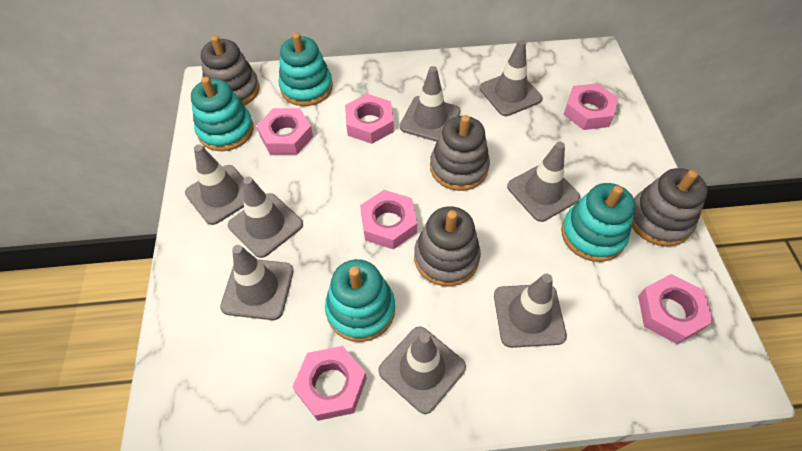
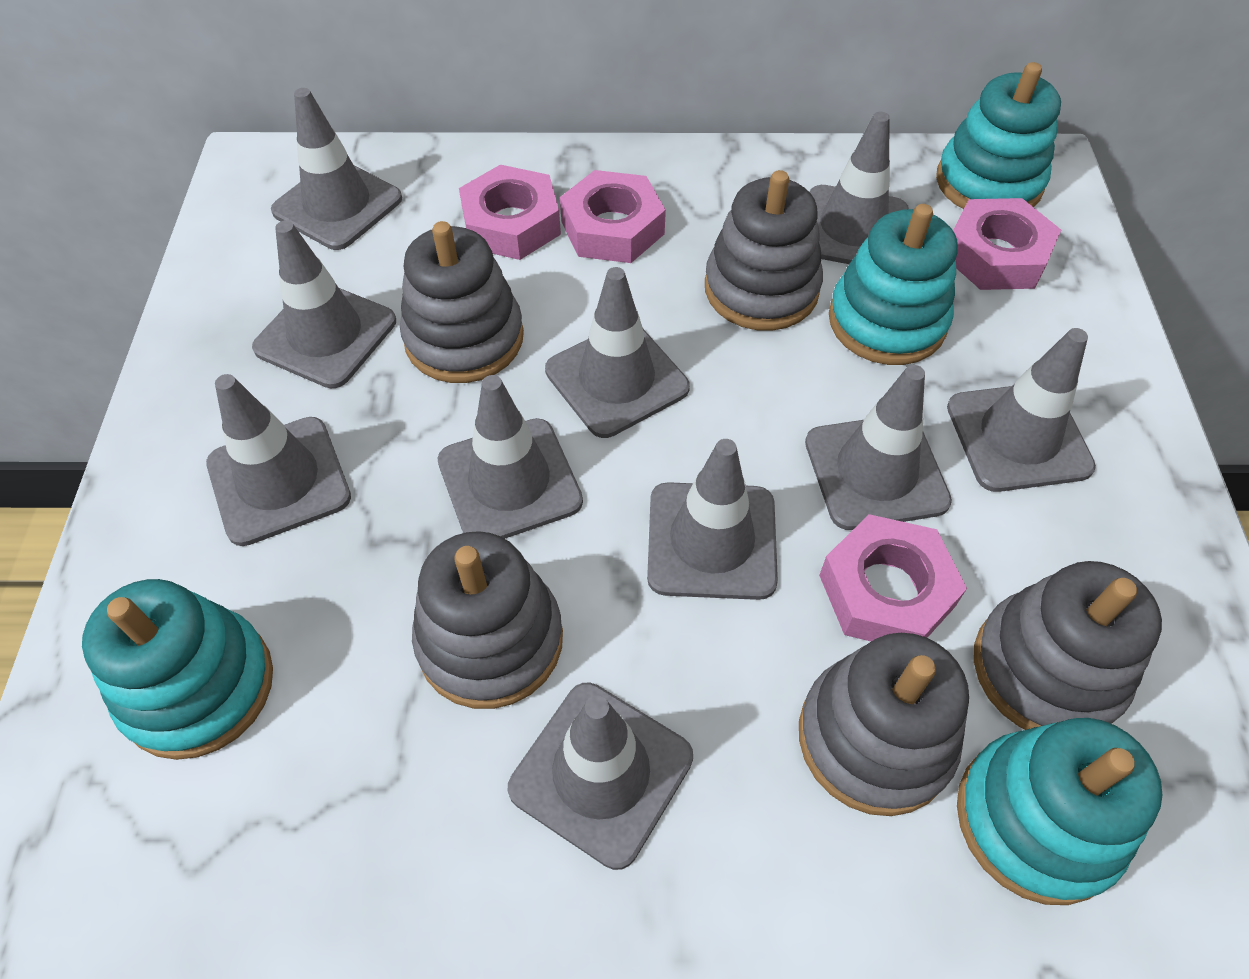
grey stacking toy: 4 -> 5
grey traffic cone: 8 -> 10
pink nut: 6 -> 4

